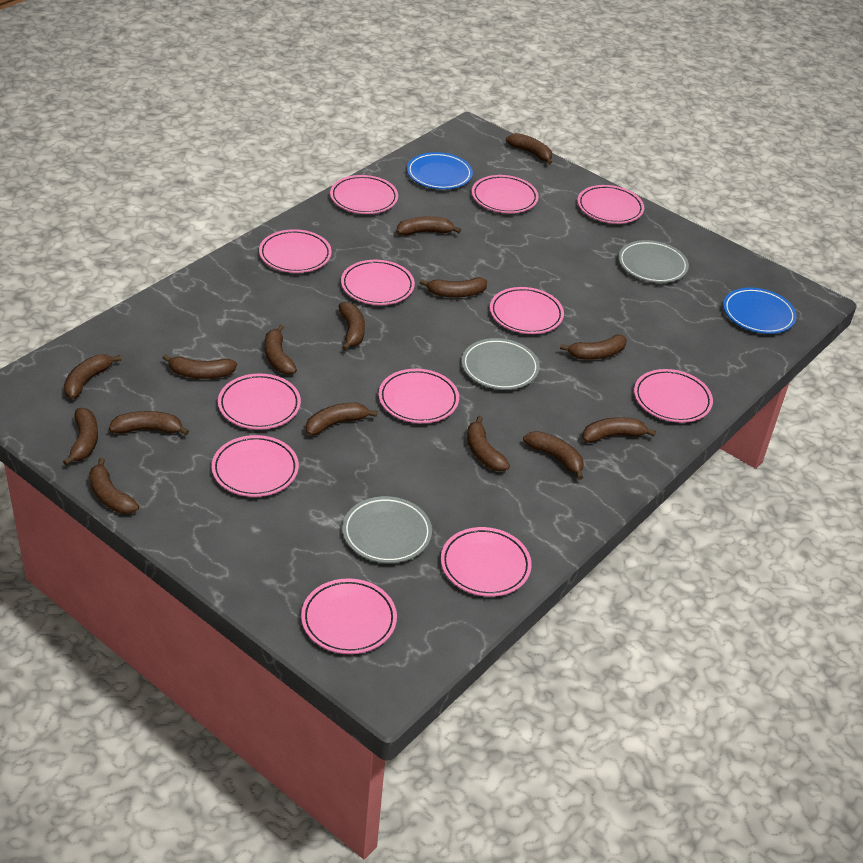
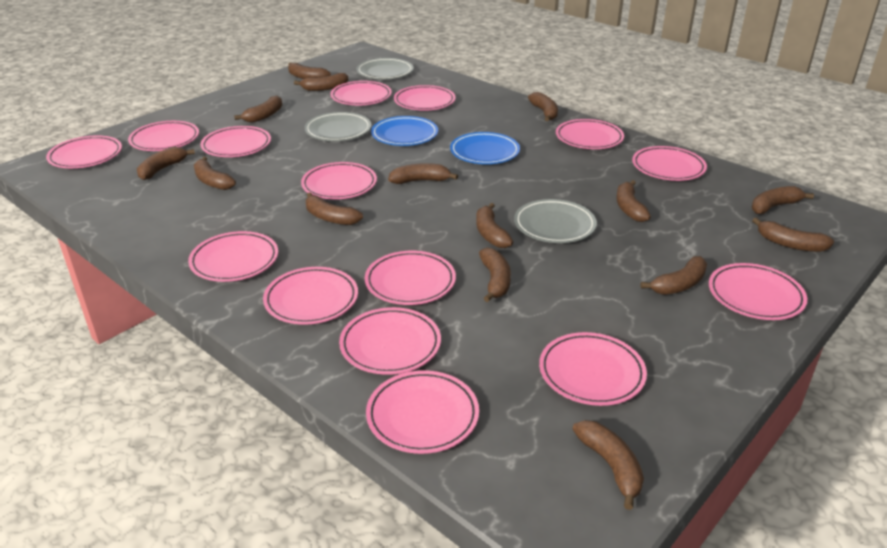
pink plate: 12 -> 15

